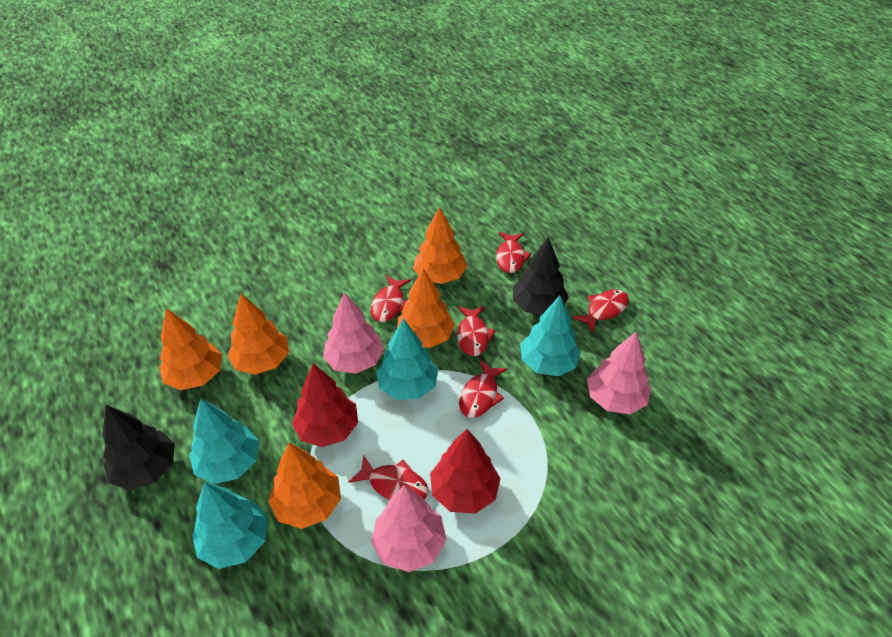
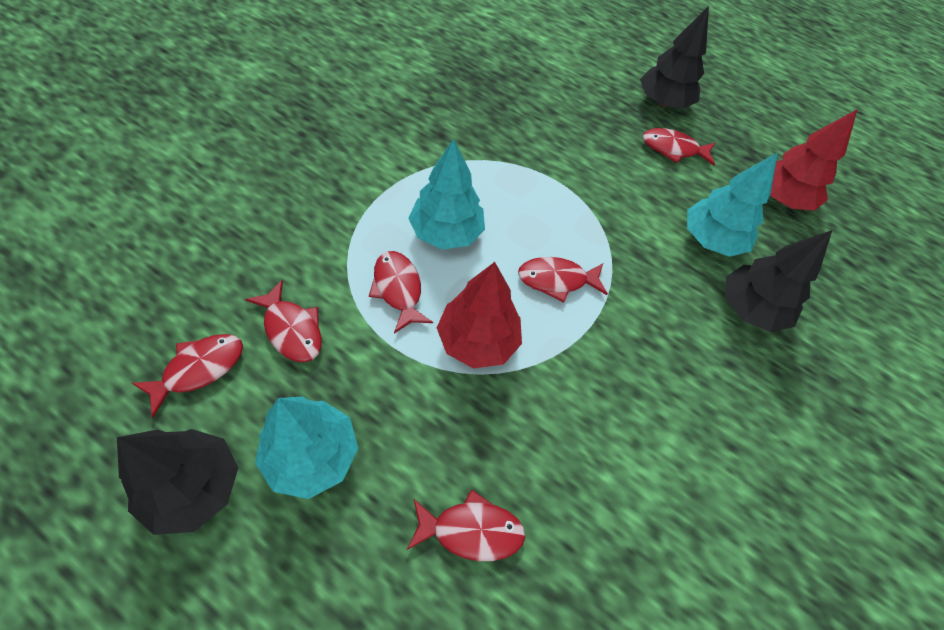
black tree: 2 -> 3
orange tree: 5 -> 0
pink tree: 3 -> 0
turquoise tree: 4 -> 3

